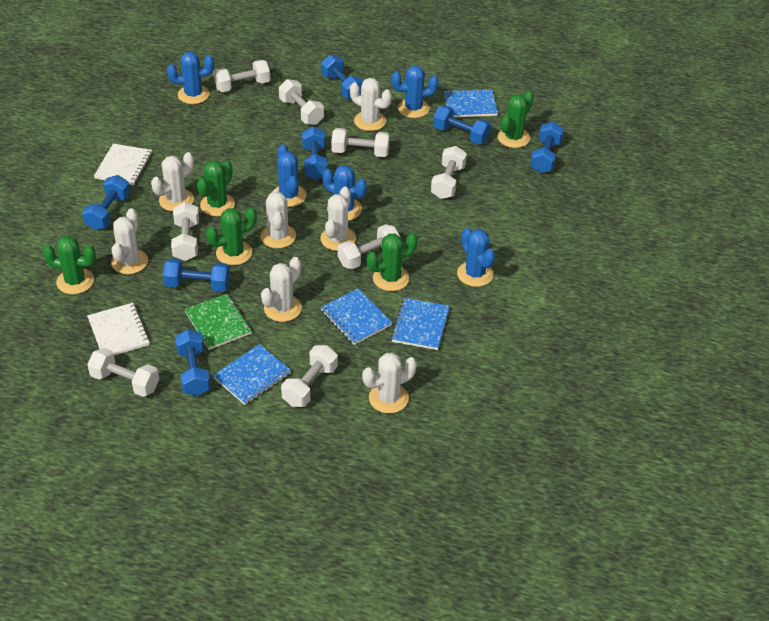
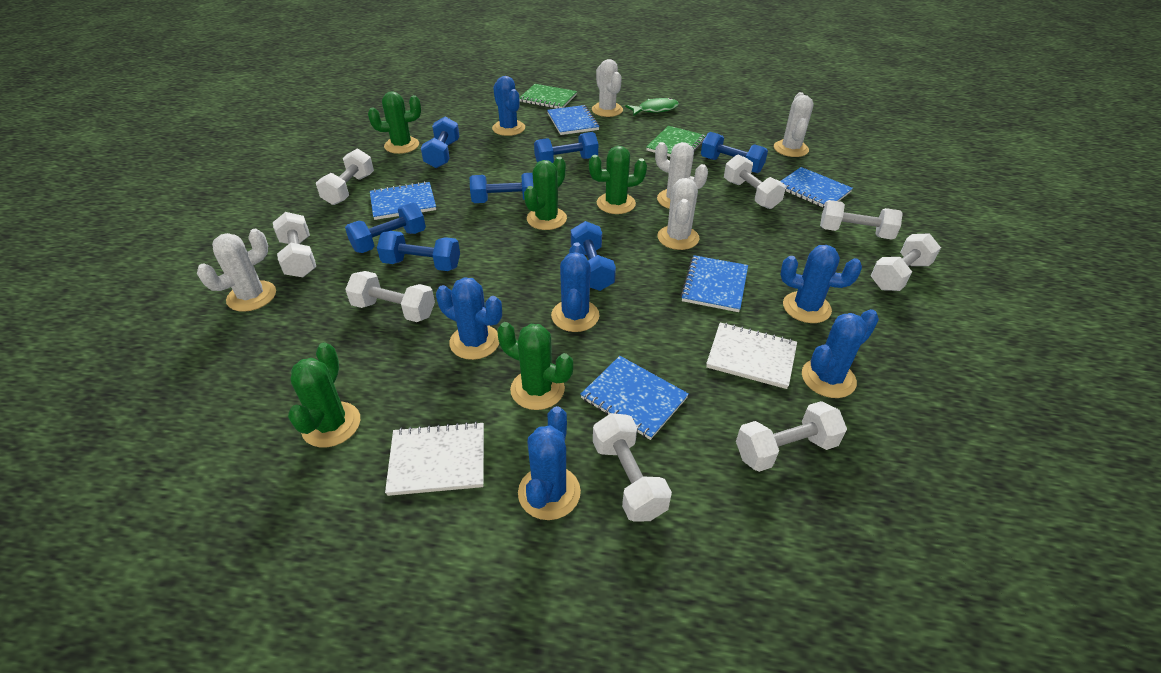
blue cactus: 5 -> 6
blue notebook: 4 -> 5
green fish: 0 -> 1
green notebook: 1 -> 2
white cactus: 7 -> 5

